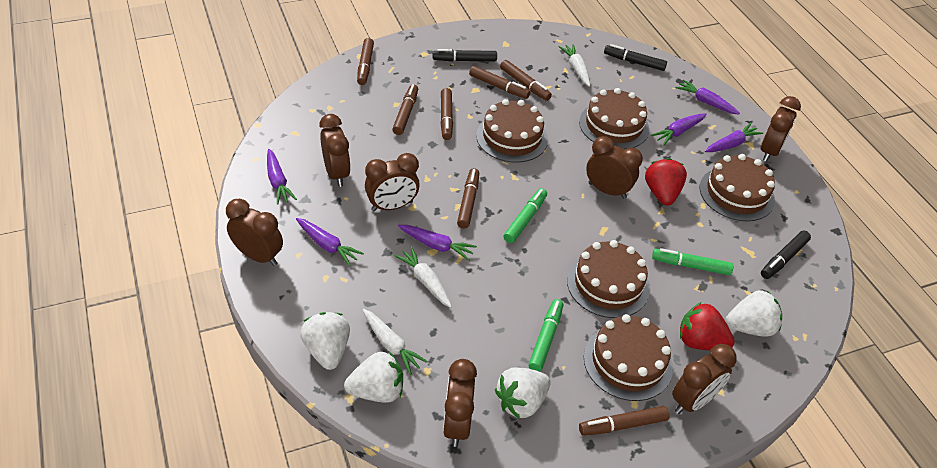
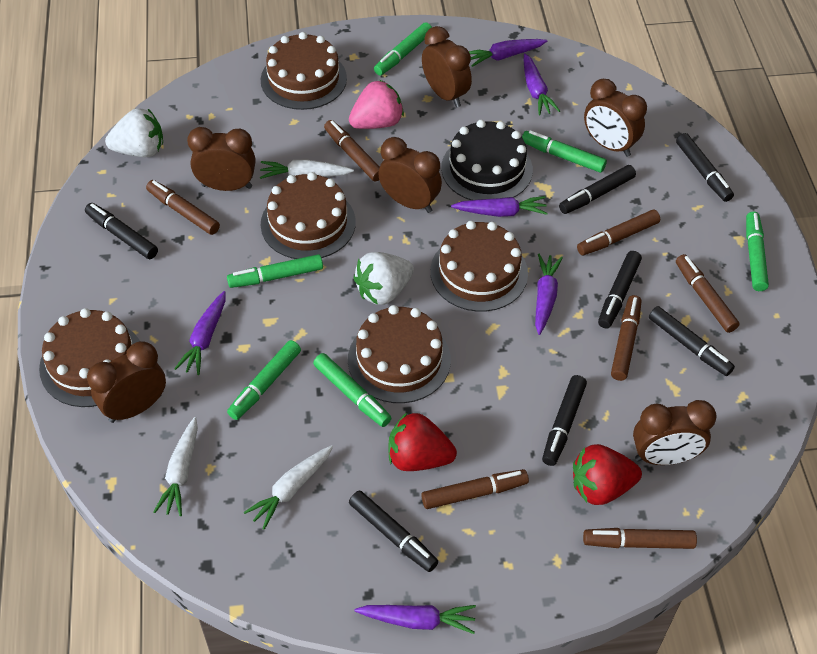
black cake: 0 -> 1
black marker: 3 -> 7
brown clock: 7 -> 6
green marker: 3 -> 6
pink strawberry: 0 -> 1
white strawberry: 4 -> 2

